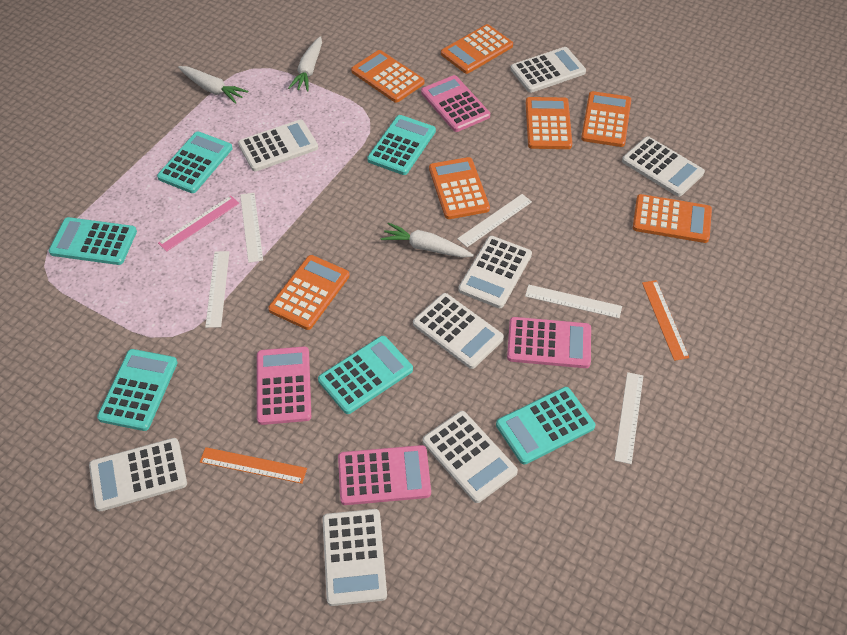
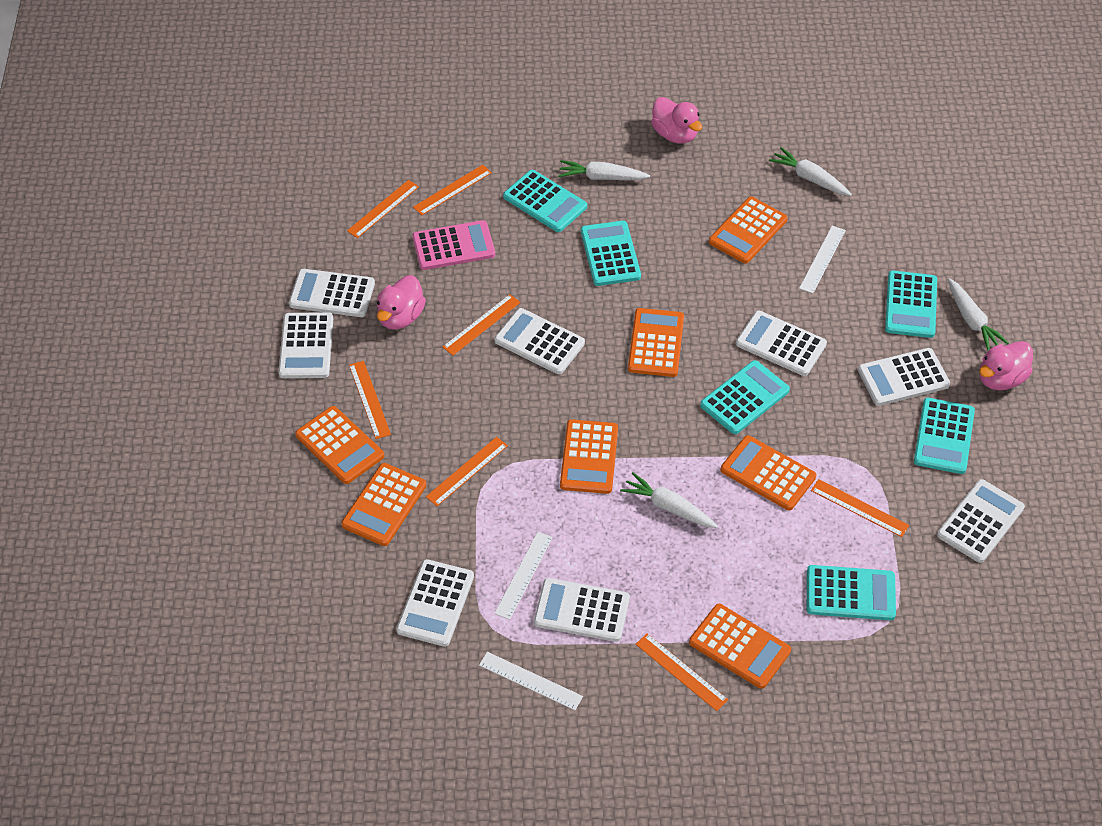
orange ruler: 2 -> 7
pink calculator: 4 -> 1
pink duck: 0 -> 3
pink ruler: 1 -> 0
white carrot: 3 -> 4
white ruler: 5 -> 3

